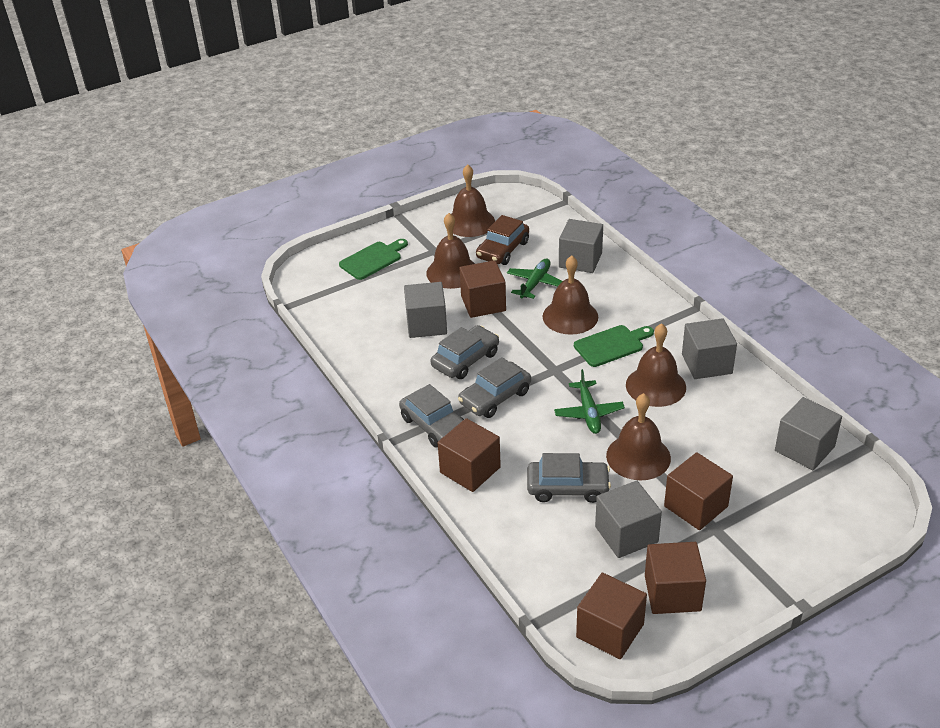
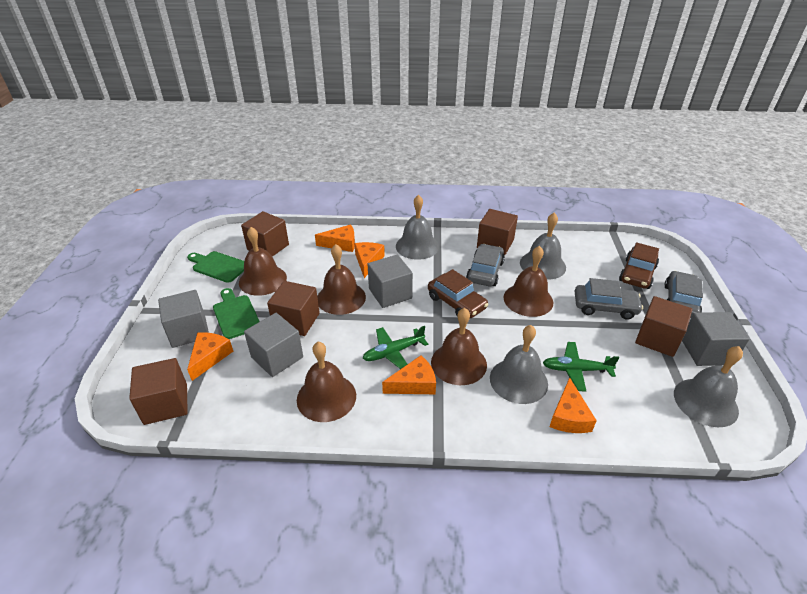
brown car: 1 -> 2
grey bell: 0 -> 4
grey car: 4 -> 3
grey cube: 5 -> 4
orange cheese: 0 -> 5

